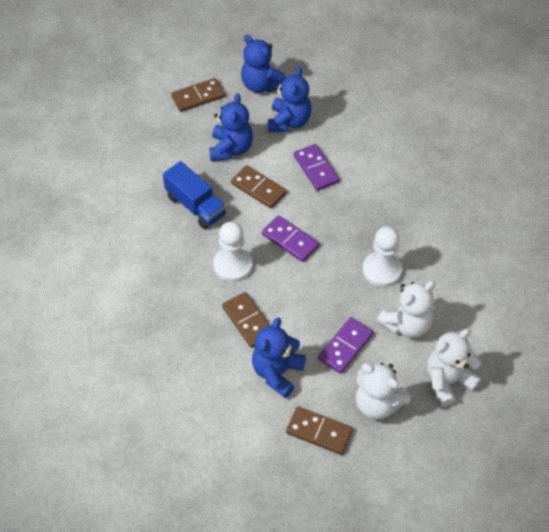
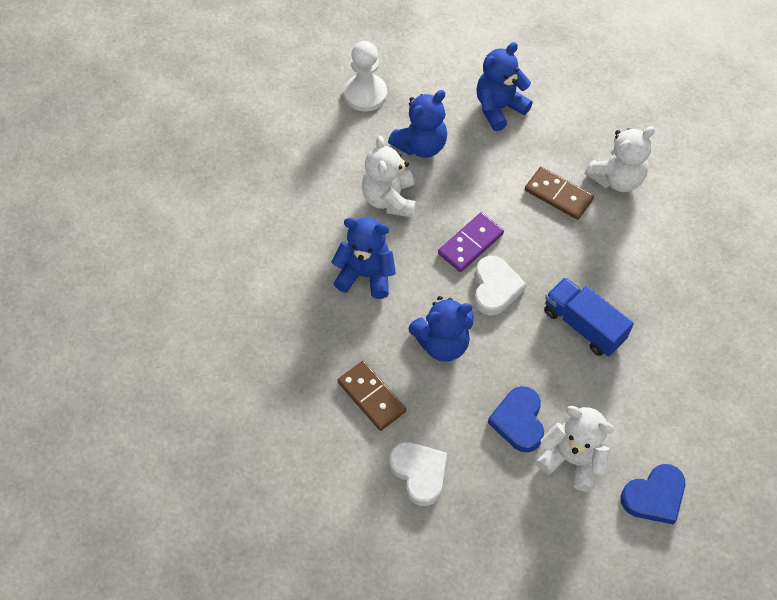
blue heart: 0 -> 2
brown domino: 4 -> 2
purple domino: 3 -> 1
white heart: 0 -> 2
white pawn: 2 -> 1

